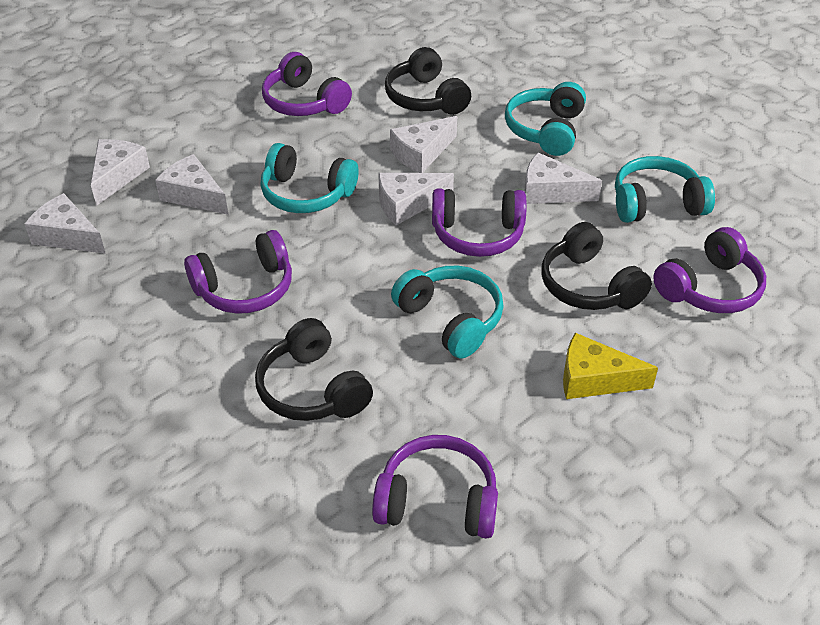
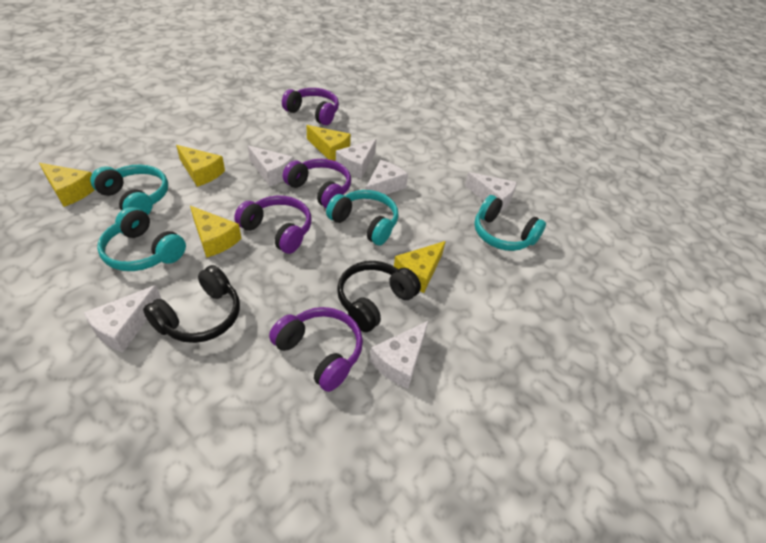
black headphones: 3 -> 2
purple headphones: 5 -> 4
yellow cheese: 1 -> 5

